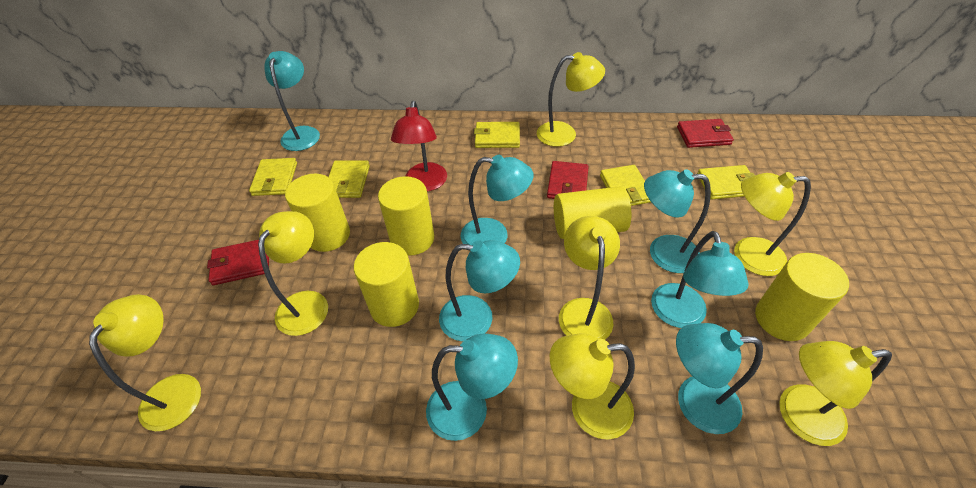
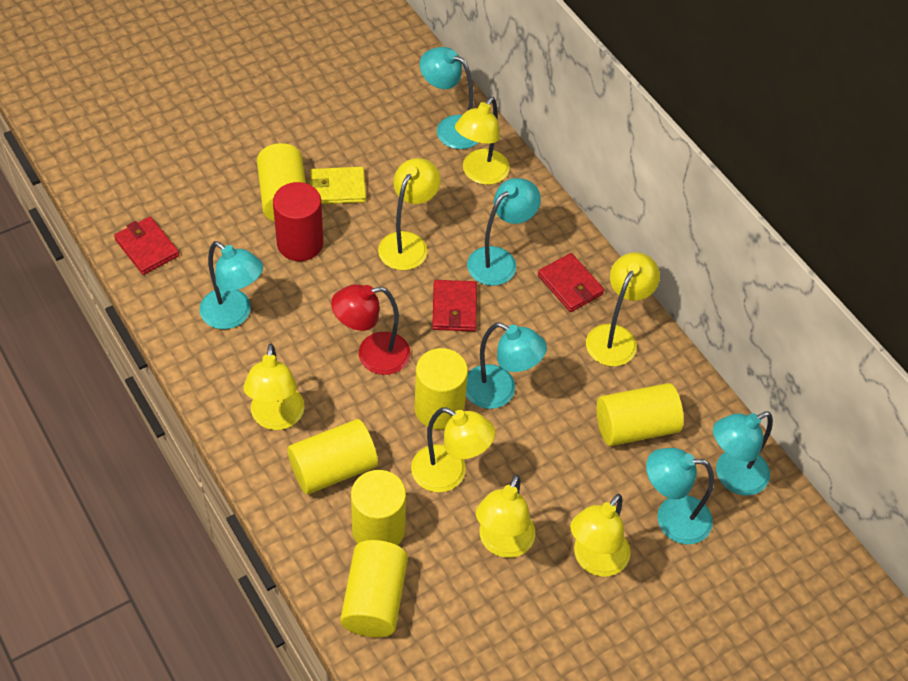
red cylinder: 0 -> 1
turquoise lamp: 7 -> 6
yellow cylinder: 5 -> 6
yellow wallet: 5 -> 1

